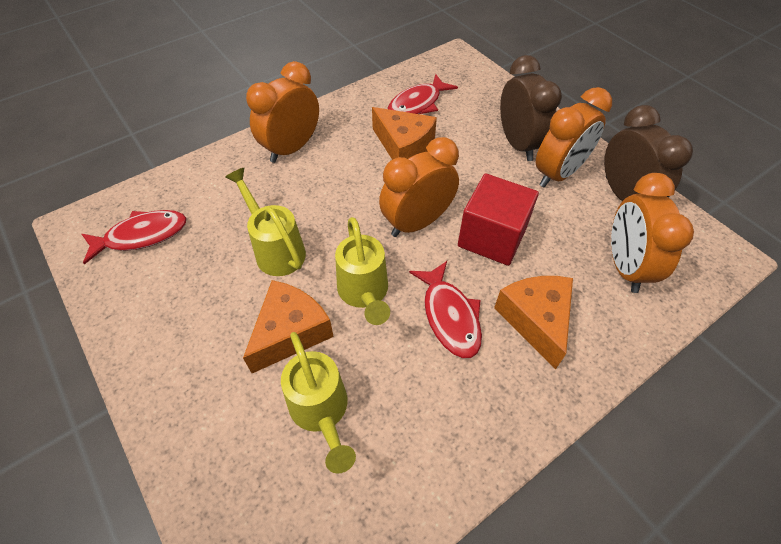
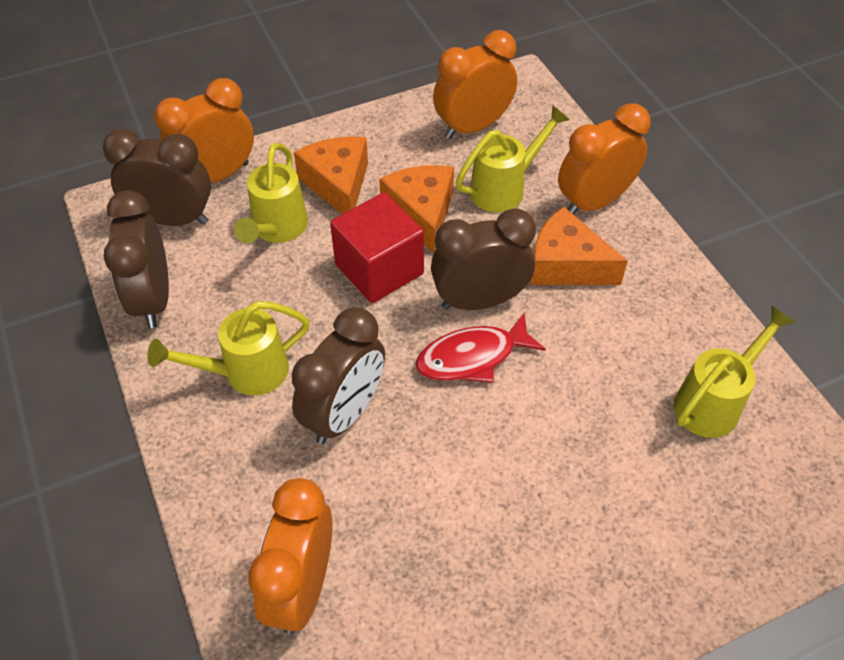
brown clock: 2 -> 4
red fish: 3 -> 1
yellow watering can: 3 -> 4

